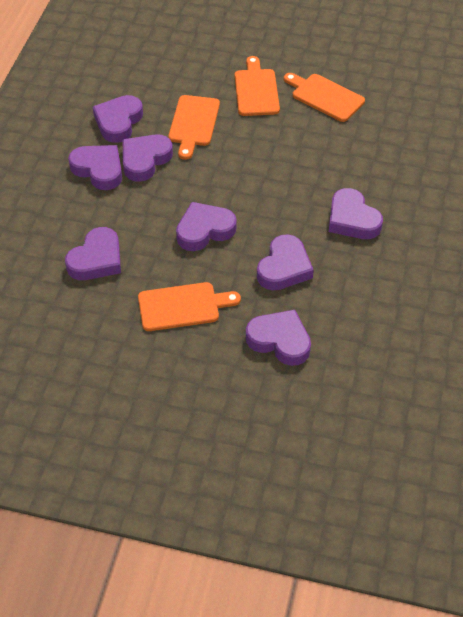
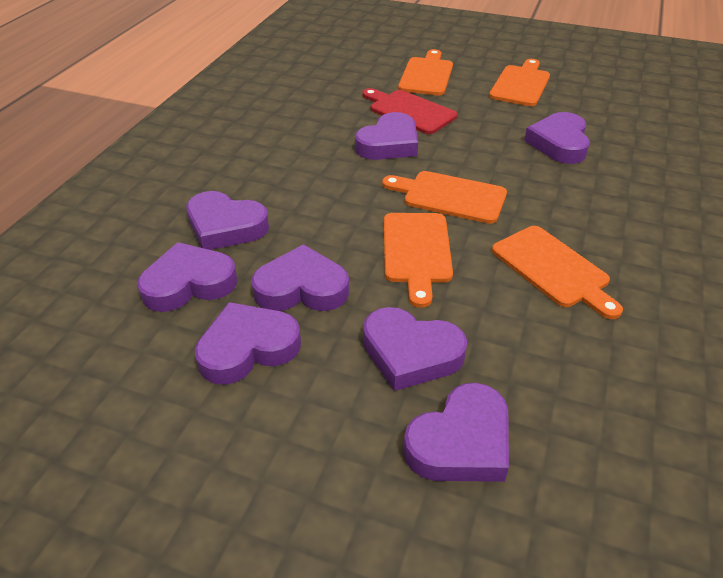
orange cutting board: 4 -> 5
red cutting board: 0 -> 1

